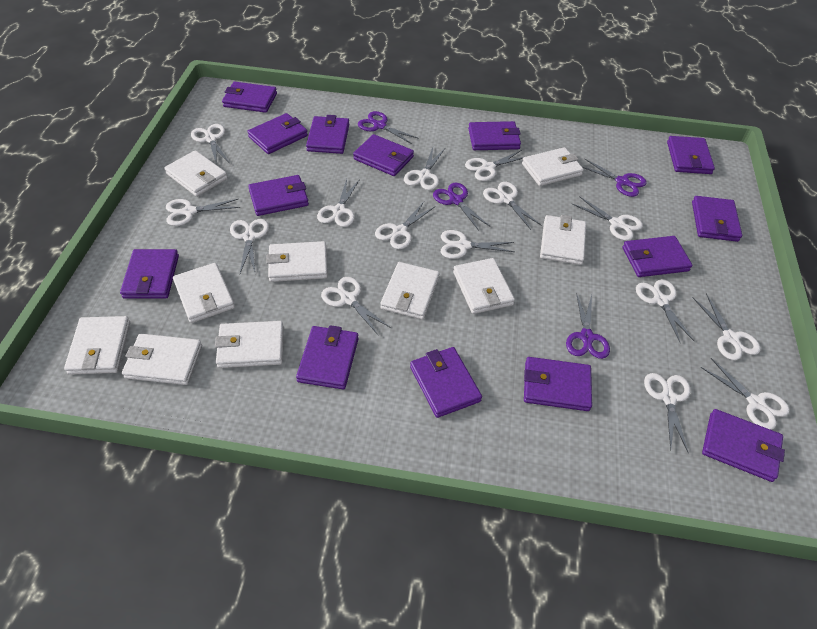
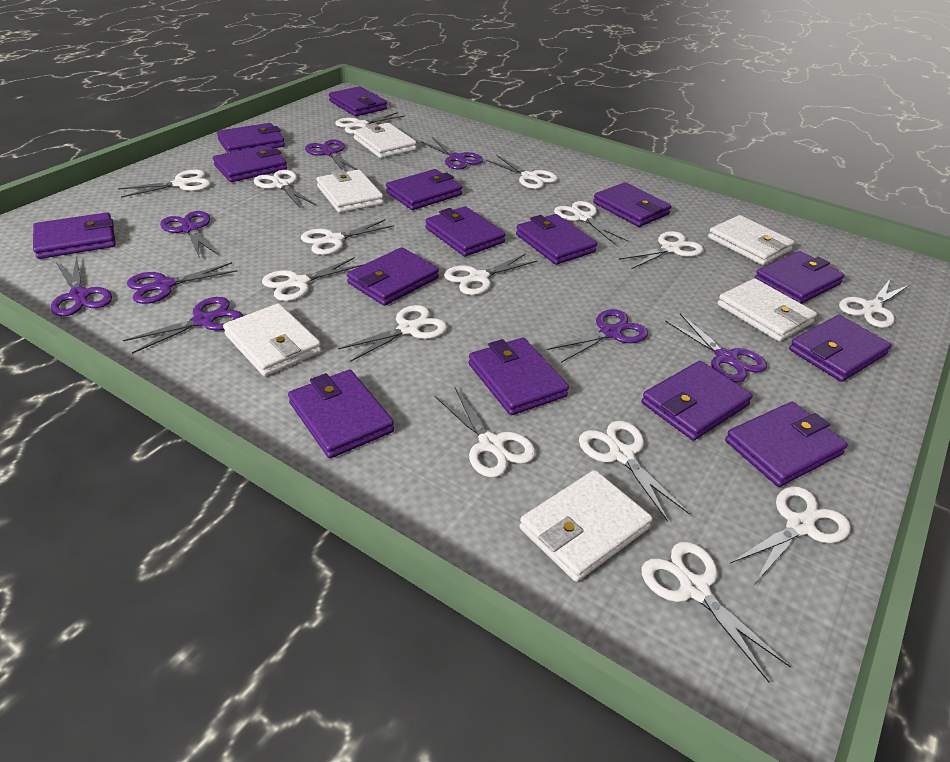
purple scissors: 4 -> 8
purple wallet: 14 -> 15
white wallet: 10 -> 6

